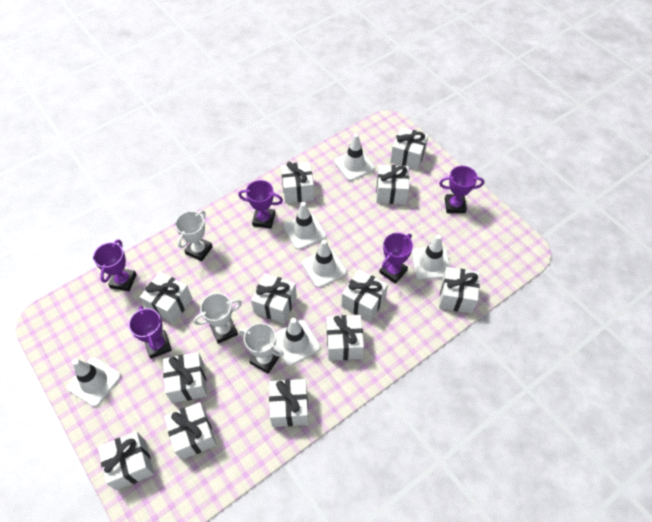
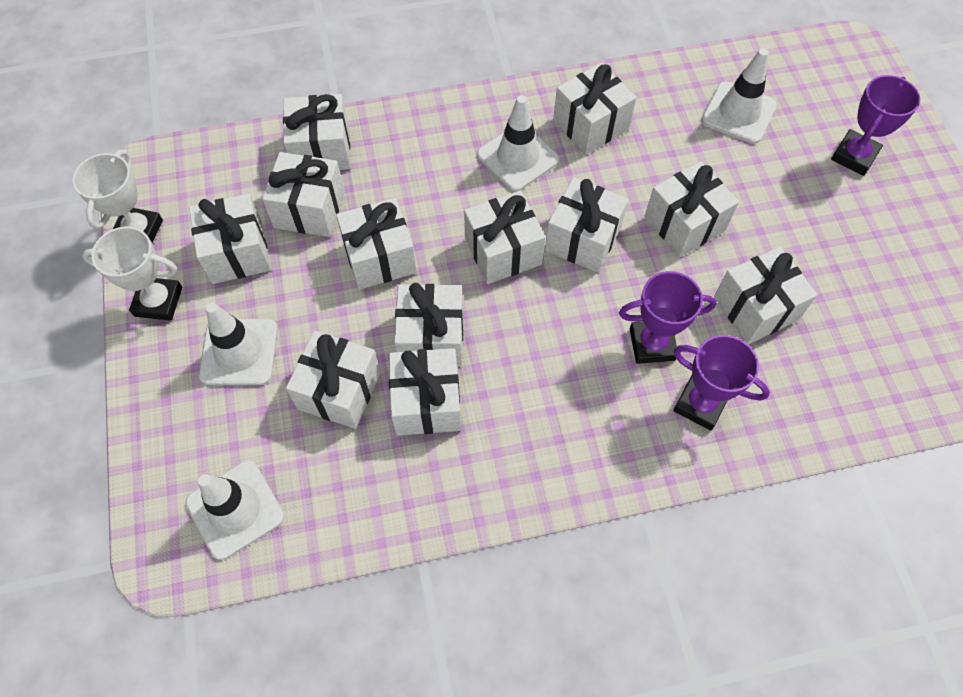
purple trophy: 5 -> 3
white traffic cone: 6 -> 4
white trophy: 3 -> 2

